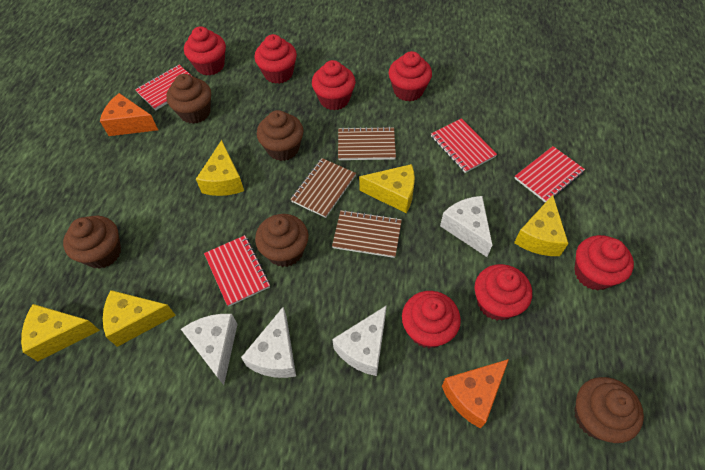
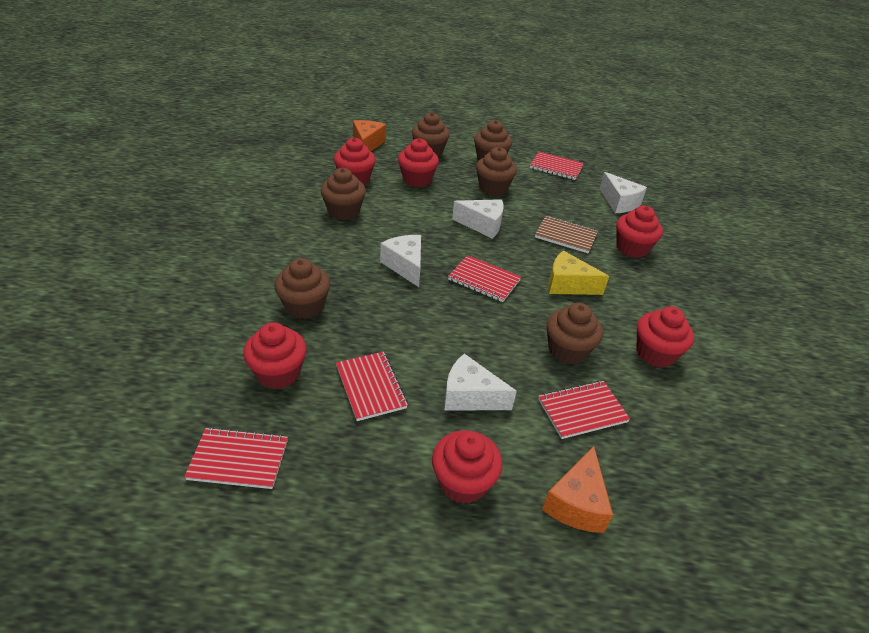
brown cupcake: 5 -> 6
brown notebook: 3 -> 1
red cupcake: 7 -> 6
red notebook: 4 -> 5
yellow cheese: 5 -> 1

